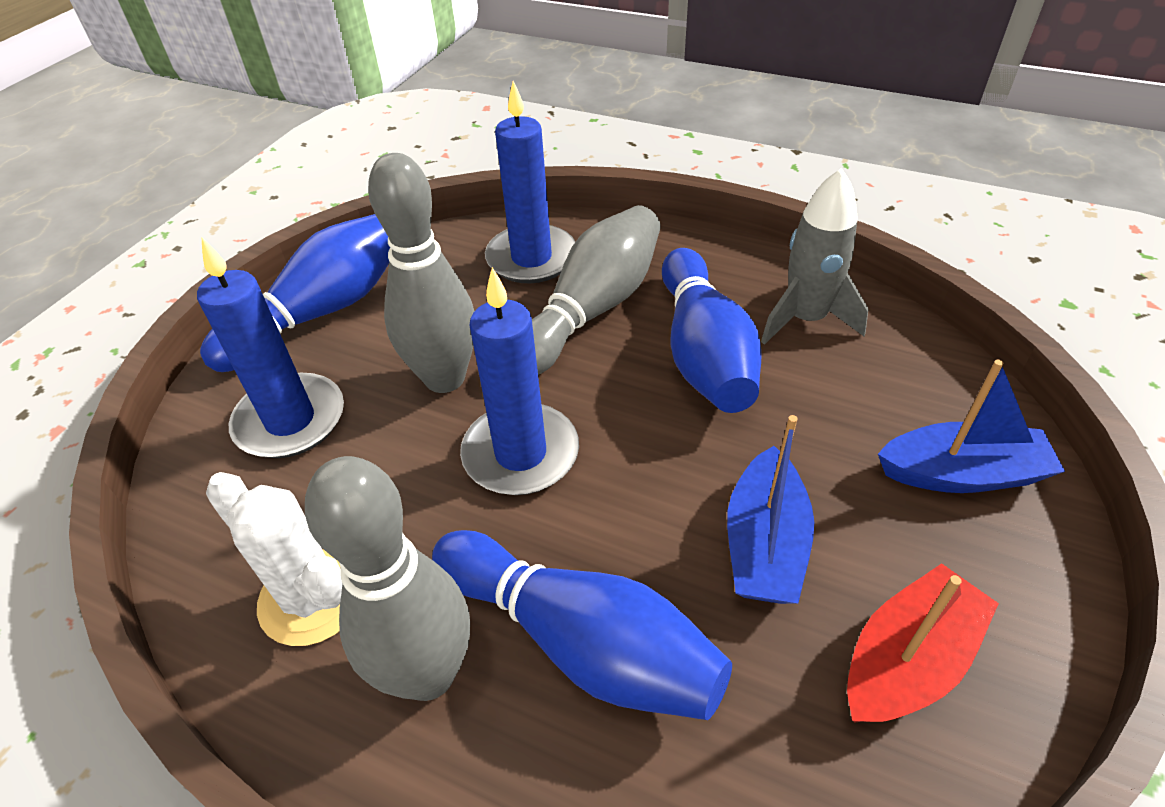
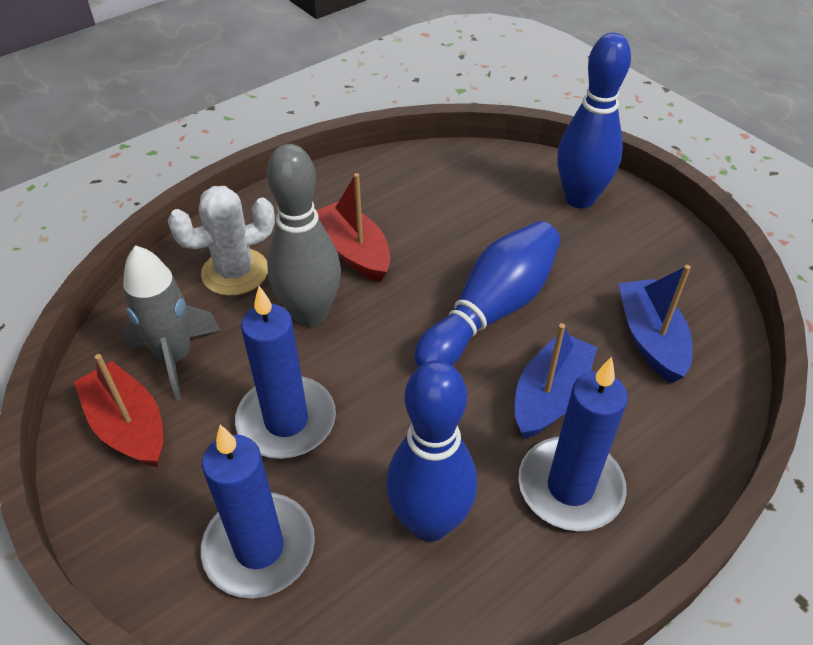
grey bowling pin: 3 -> 1
red boat: 1 -> 2

